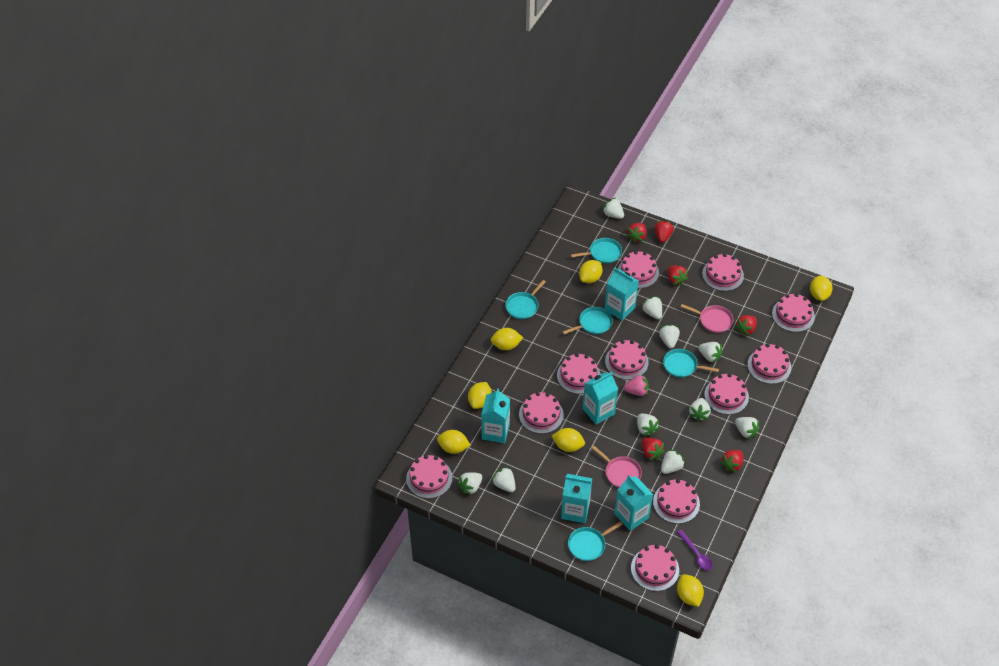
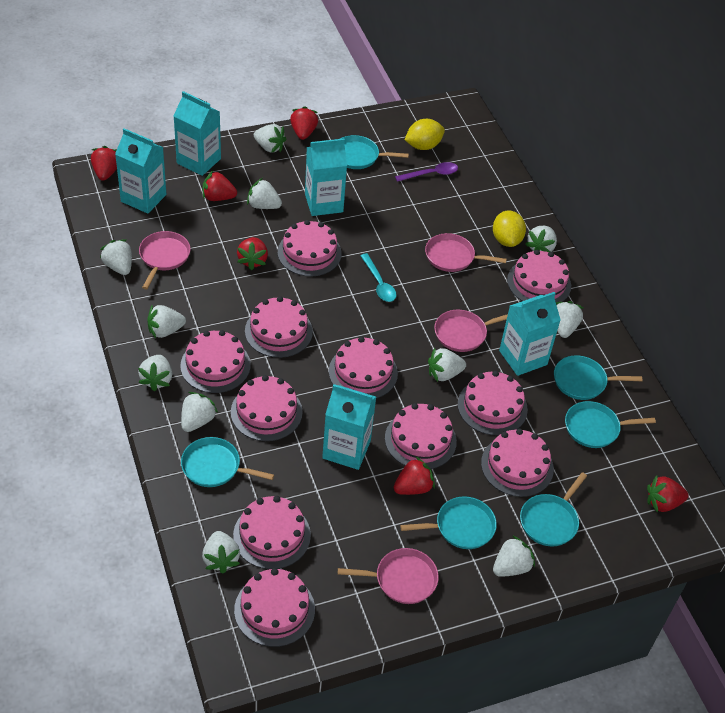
pink pan: 2 -> 4
pink strawberry: 1 -> 0
turquoise pan: 5 -> 6
turquoise spoon: 0 -> 1
white strawberry: 10 -> 11
yellow lemon: 7 -> 2

